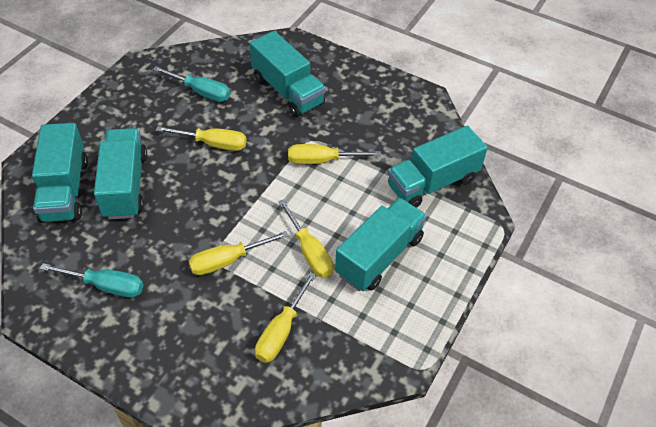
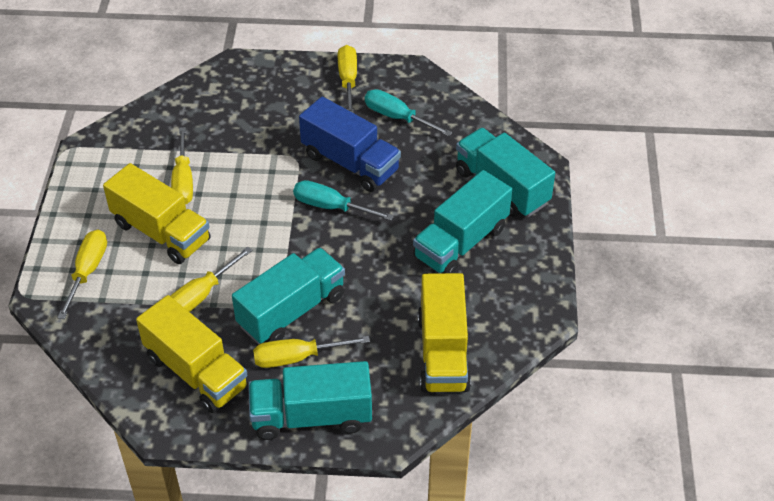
blue truck: 0 -> 1
turquoise truck: 5 -> 4
yellow truck: 0 -> 3

